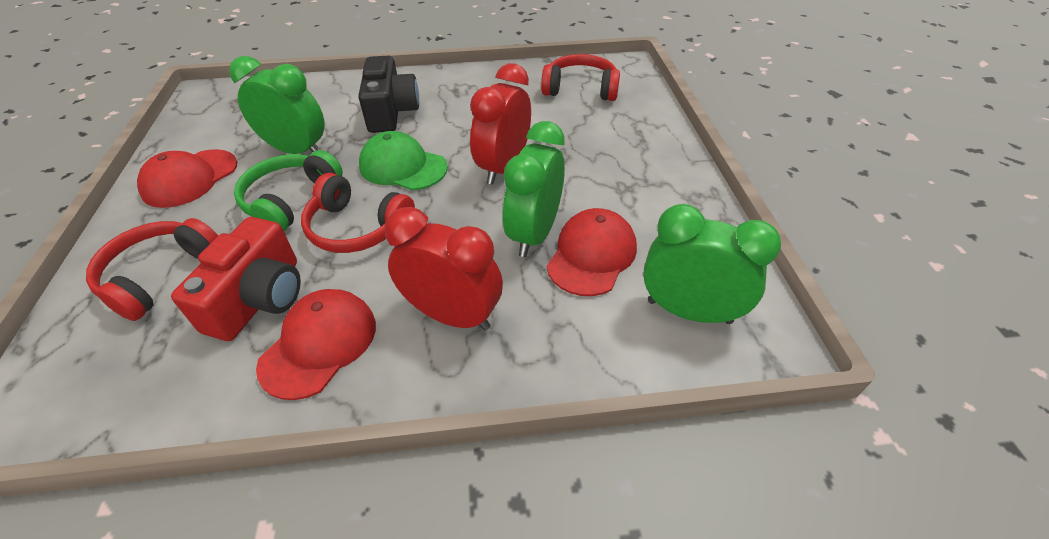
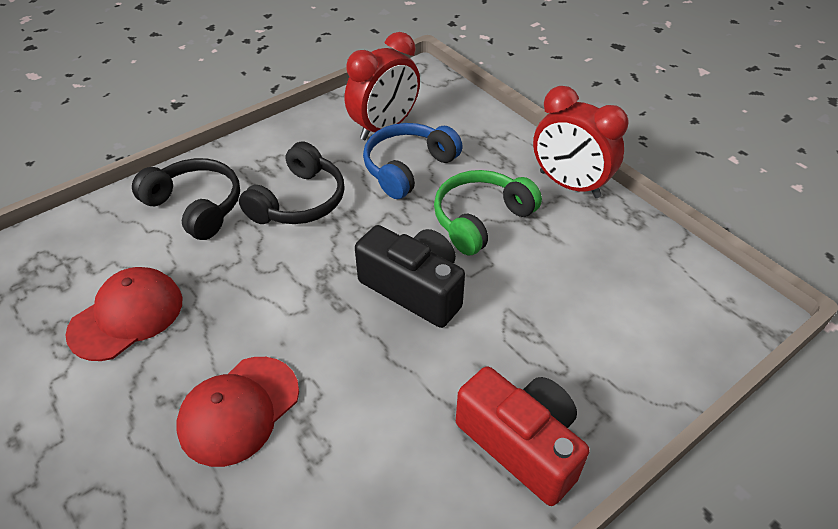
black headphones: 0 -> 2
blue headphones: 0 -> 1
green cap: 1 -> 0
green clock: 3 -> 0
red cap: 3 -> 2
red headphones: 3 -> 0

